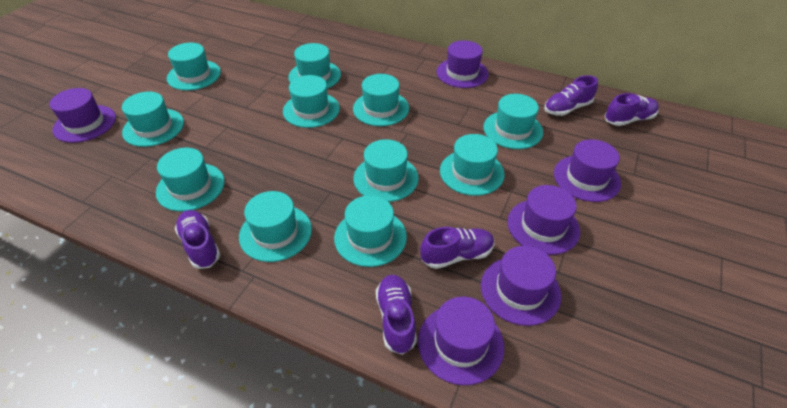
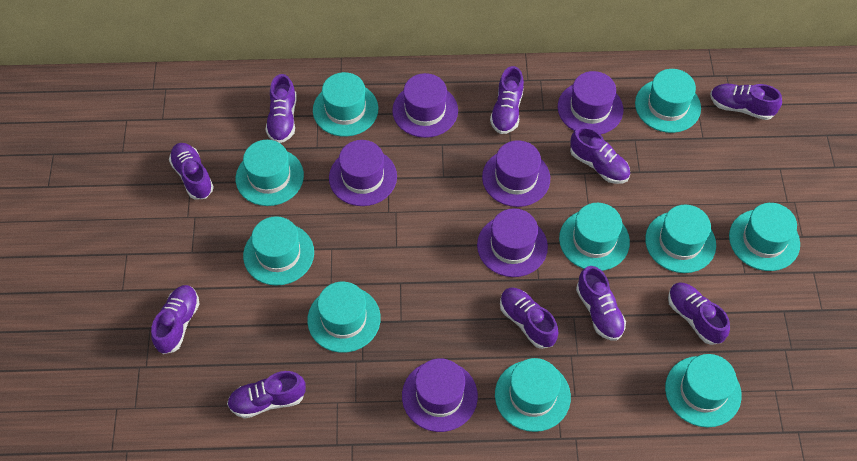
purple shoe: 5 -> 10
turquoise hat: 11 -> 10

